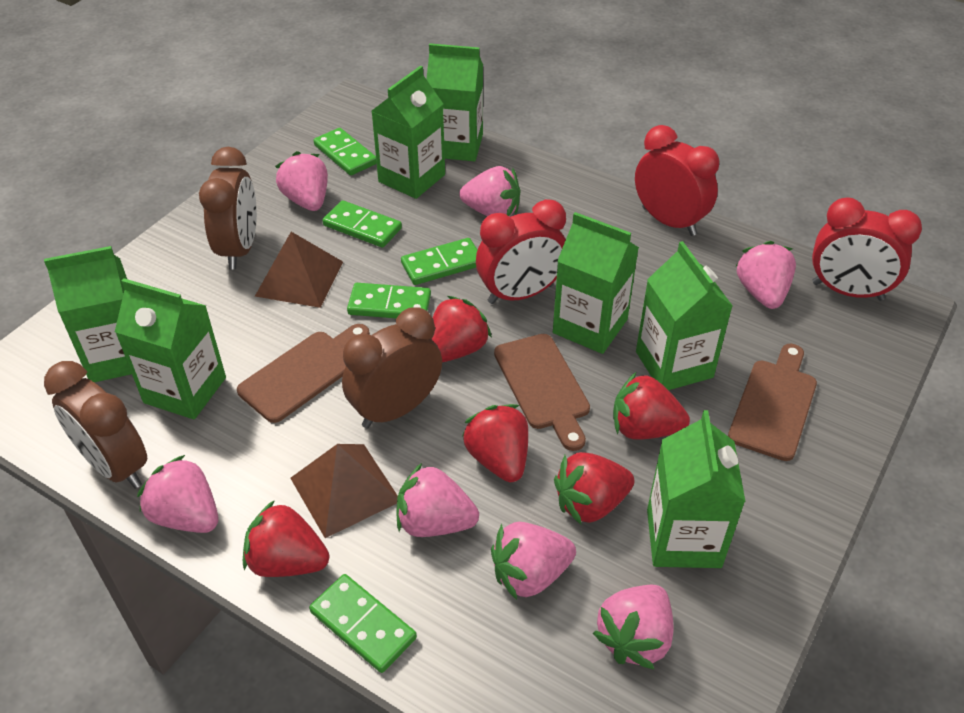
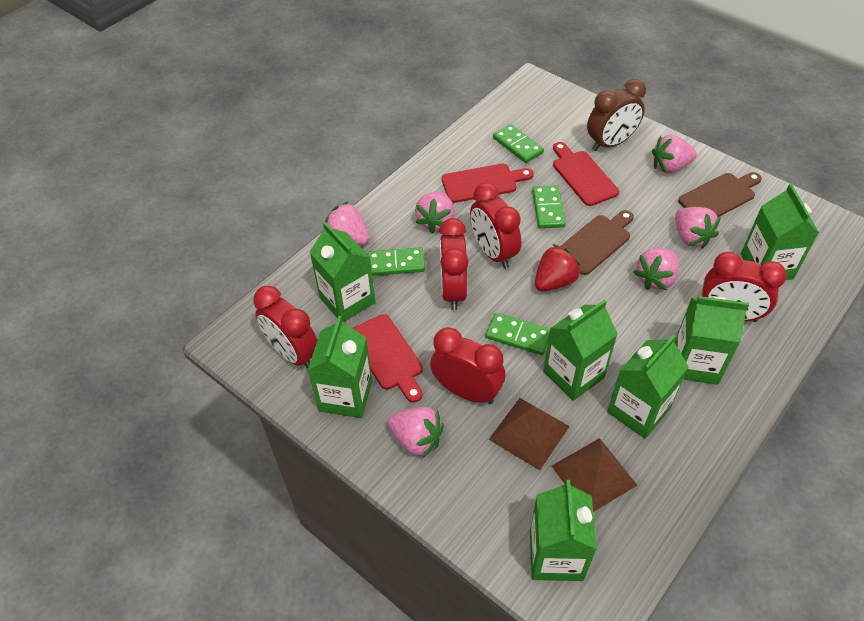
brown clock: 3 -> 1
brown cutting board: 3 -> 2
green domino: 5 -> 4
pink strawberry: 7 -> 6
red clock: 3 -> 5
red cutting board: 0 -> 3
red strawberry: 5 -> 1

